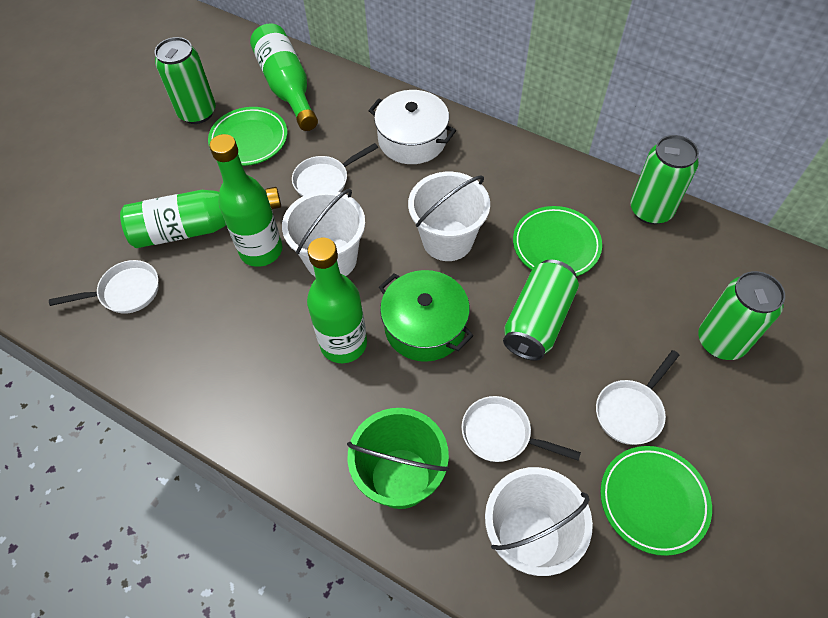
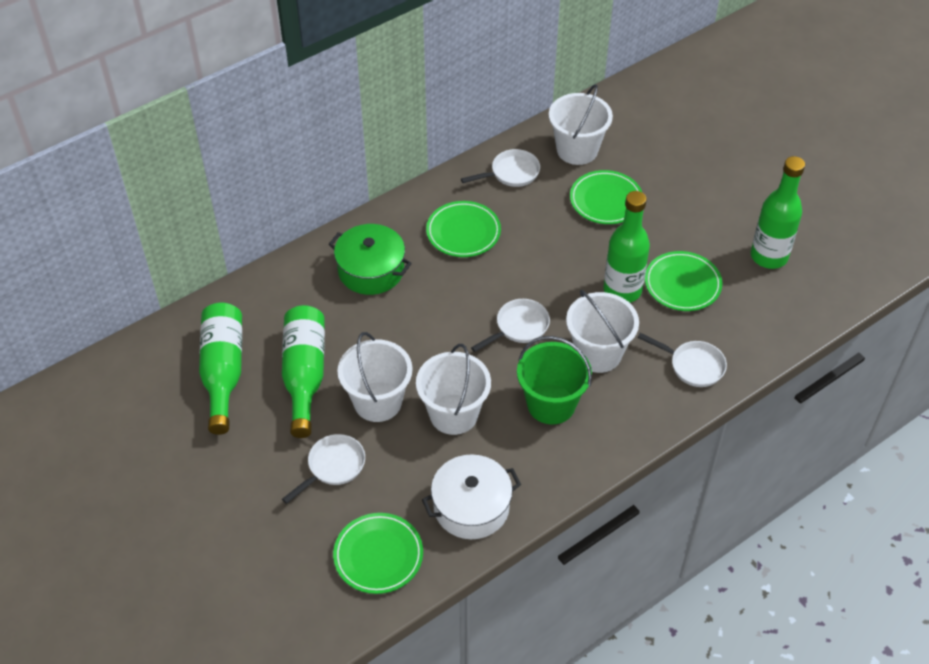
green can: 4 -> 0
green plate: 3 -> 4
white bucket: 3 -> 4

